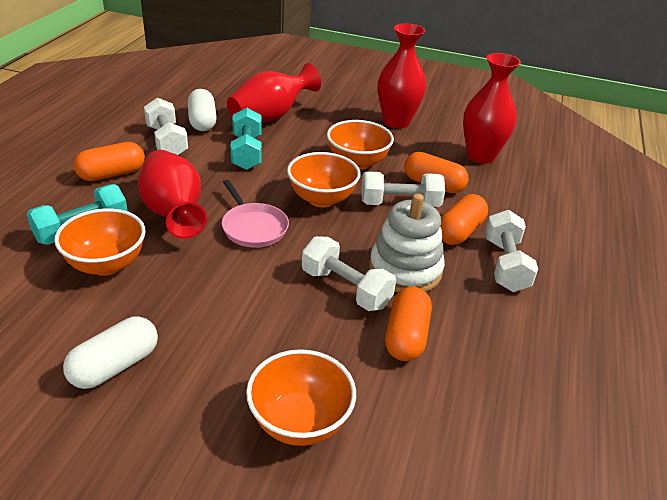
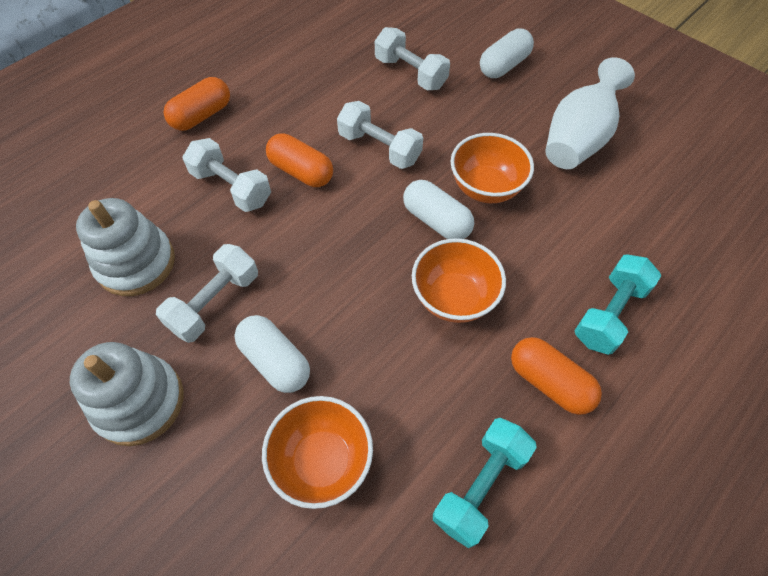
orange bowl: 4 -> 3
orange capsule: 4 -> 3
pink pan: 1 -> 0
red vase: 4 -> 0
white capsule: 2 -> 3
white stacking toy: 1 -> 2
white vase: 0 -> 1

